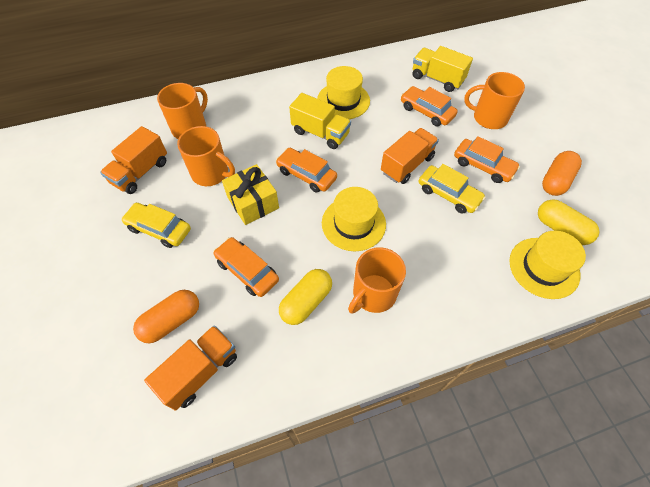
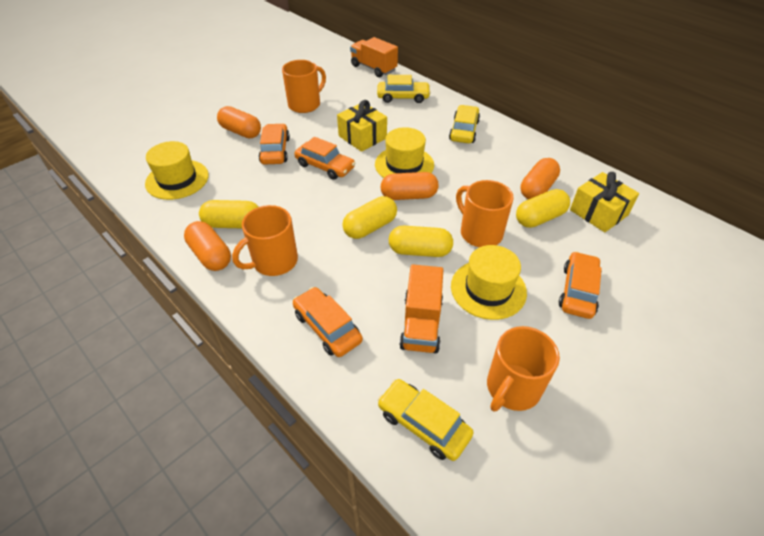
orange capsule: 2 -> 4
orange truck: 3 -> 2
yellow capsule: 2 -> 4
yellow car: 2 -> 3
yellow gift: 1 -> 2
yellow truck: 2 -> 0

